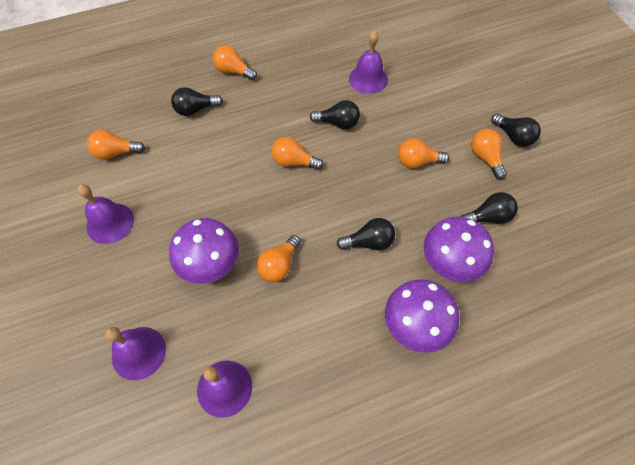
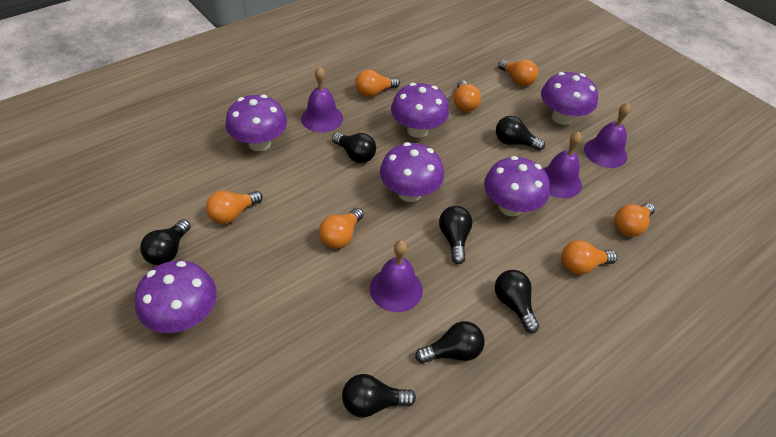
black light bulb: 5 -> 7
orange light bulb: 6 -> 7
purple mushroom: 3 -> 6

